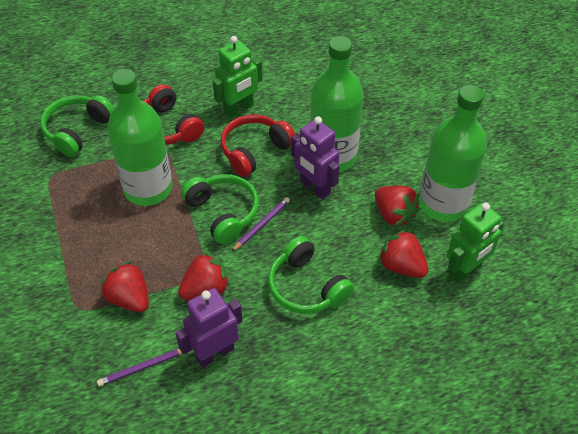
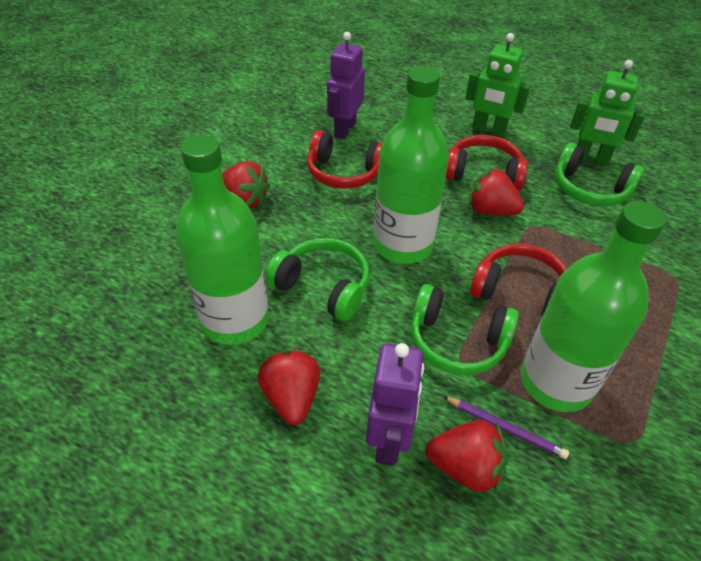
purple pencil: 2 -> 1
red headphones: 2 -> 3

